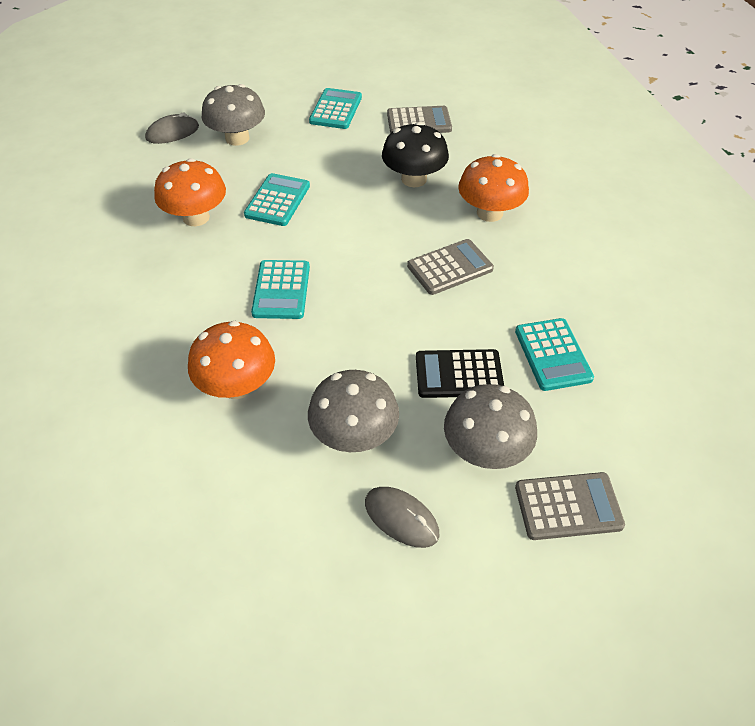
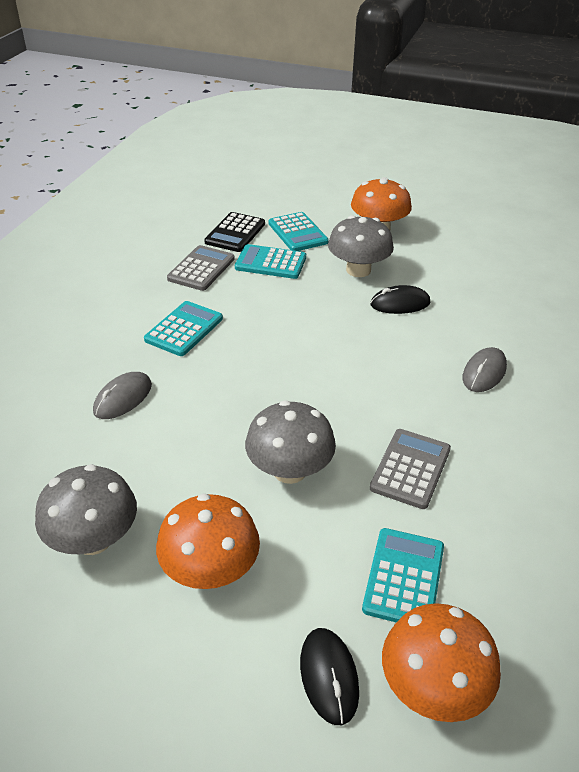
black mouse: 0 -> 2
black mushroom: 1 -> 0
grey calculator: 3 -> 2

